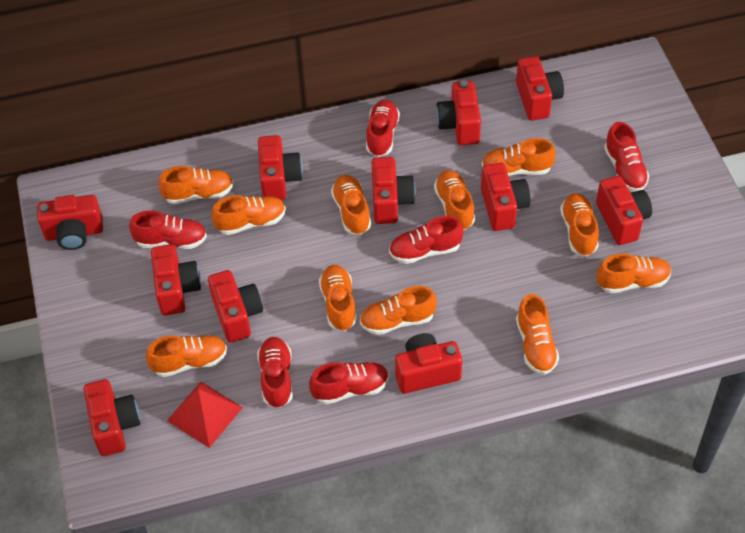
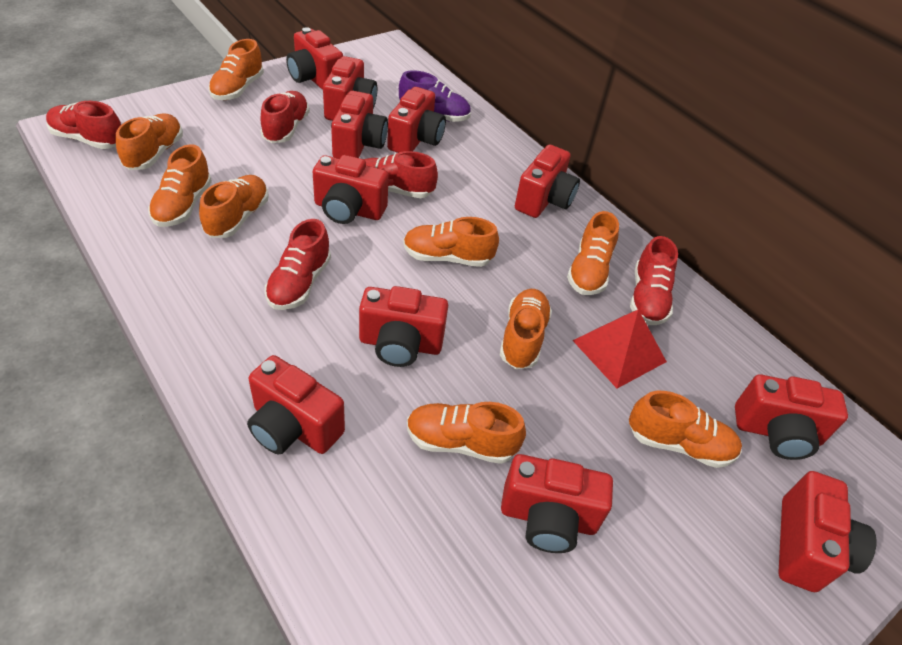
orange shoe: 11 -> 9
purple shoe: 0 -> 1
red shoe: 6 -> 5

